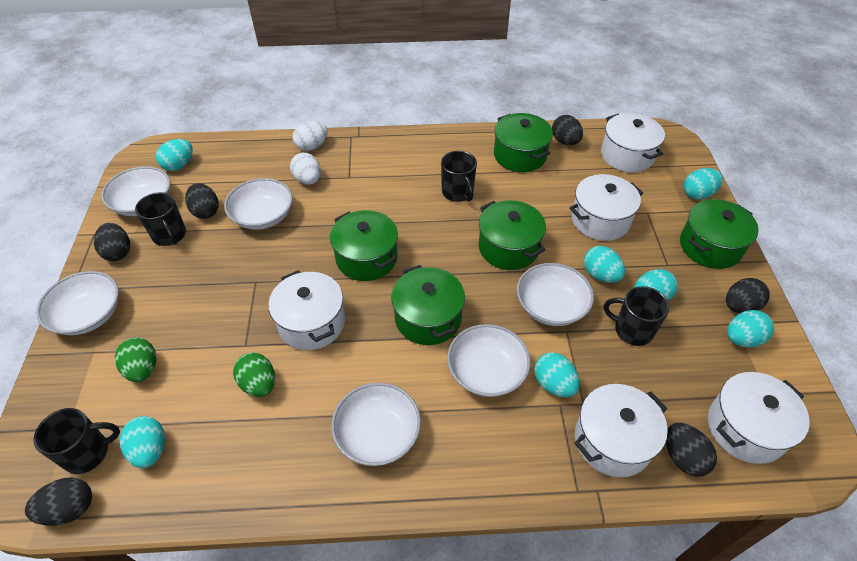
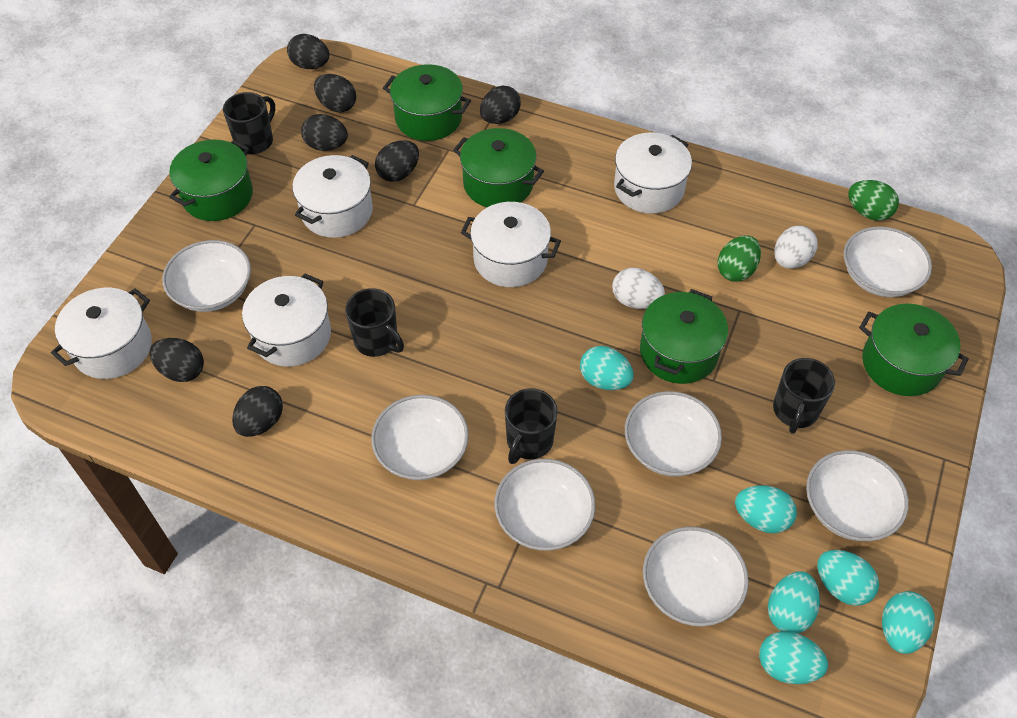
black egg: 6 -> 7
turquoise egg: 7 -> 6
white bowl: 6 -> 7

